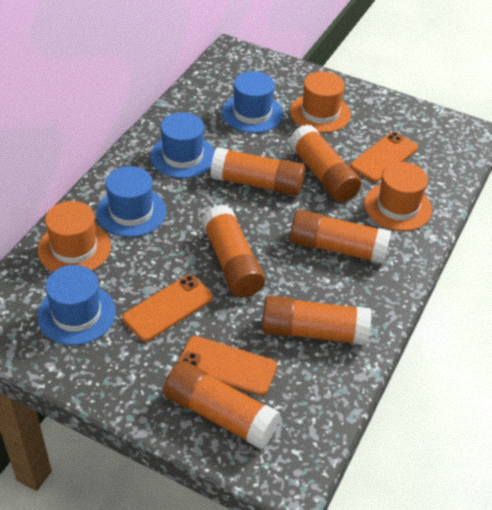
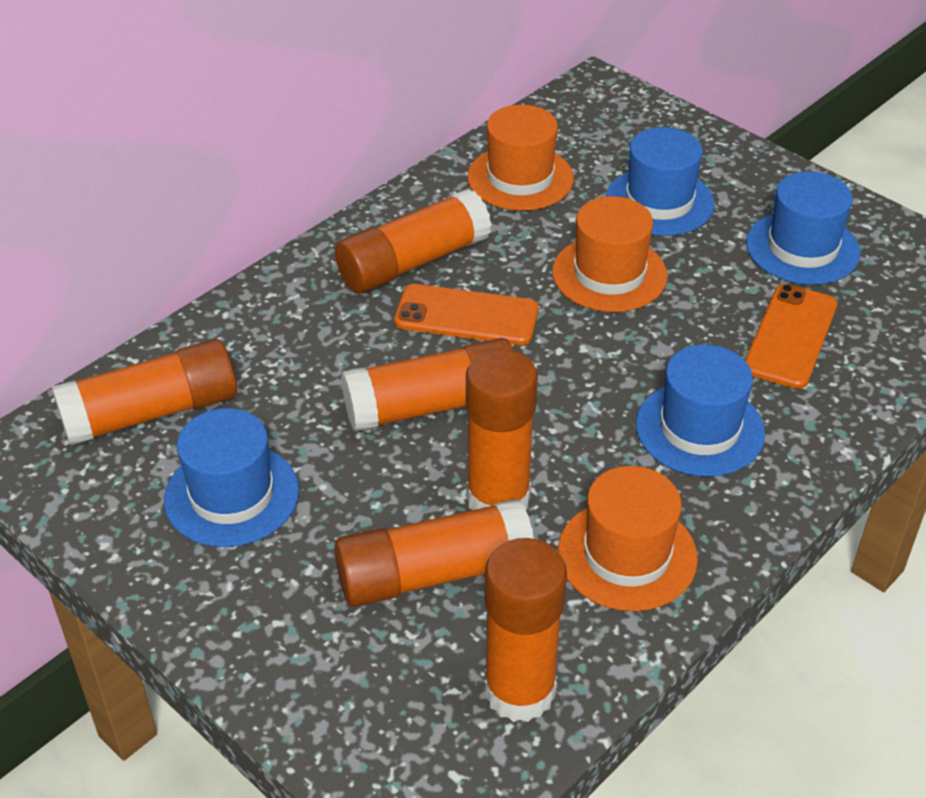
orange phone: 3 -> 2

